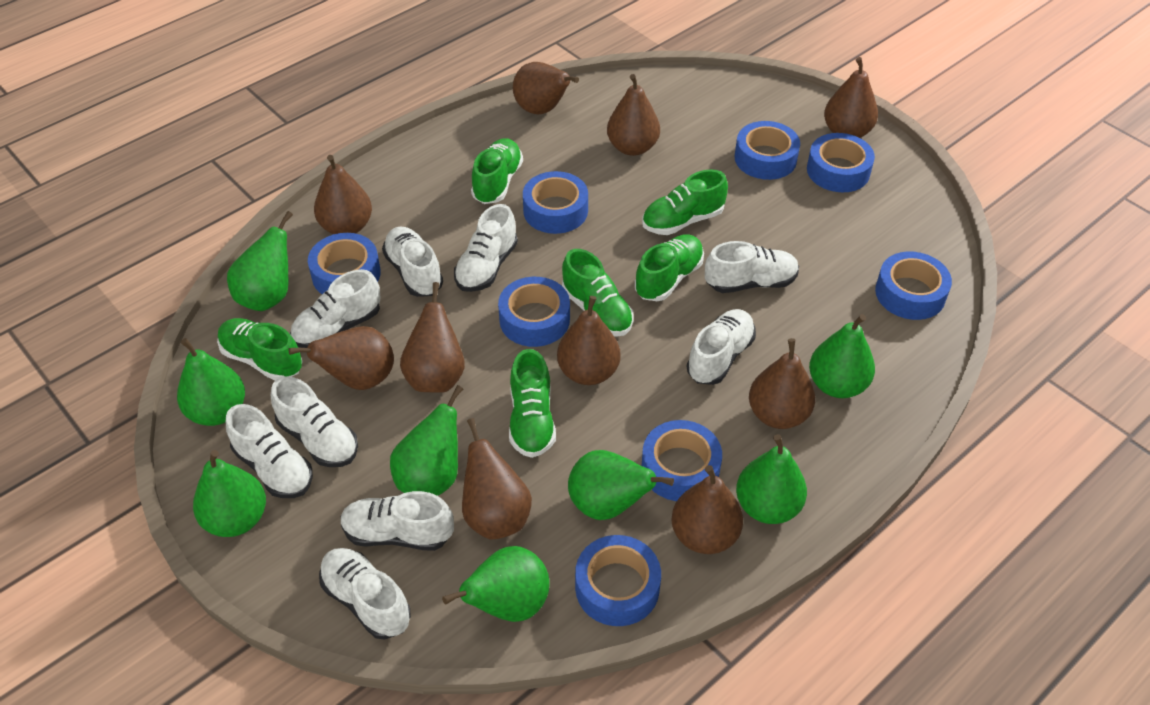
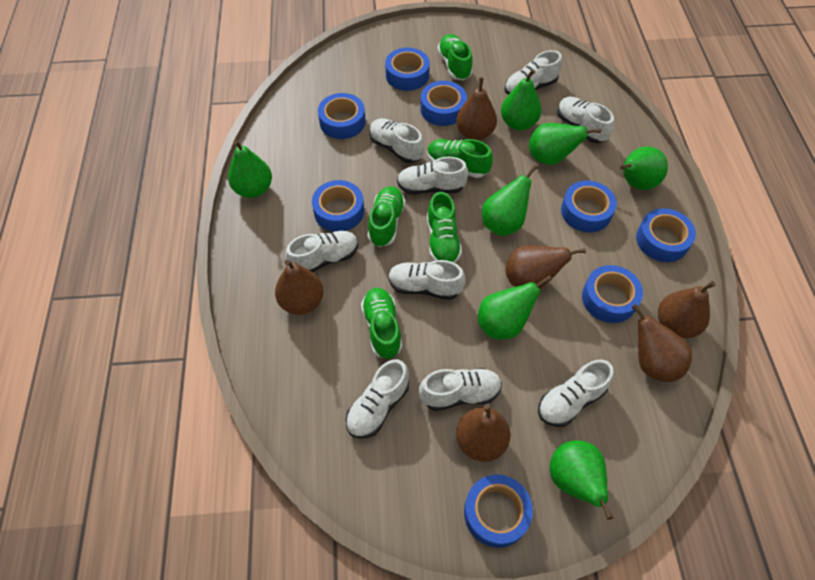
brown pear: 10 -> 6
green pear: 8 -> 7
green shoe: 6 -> 5

